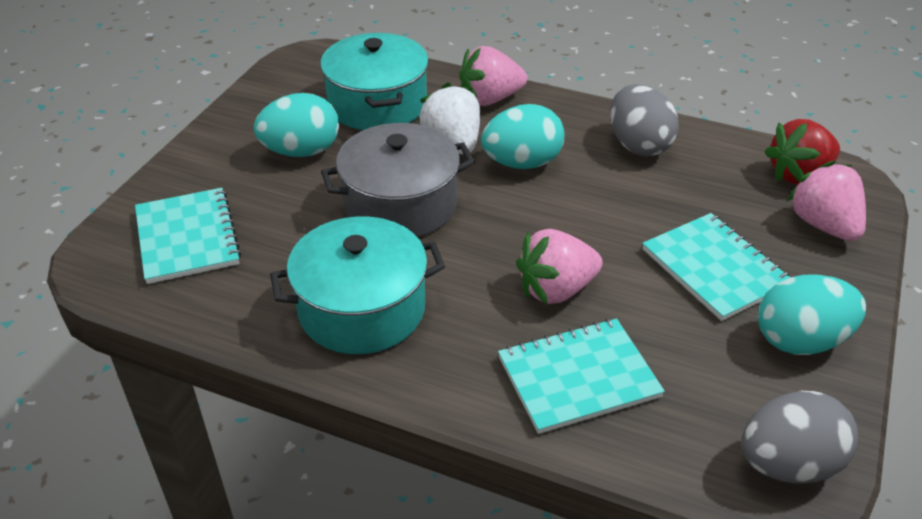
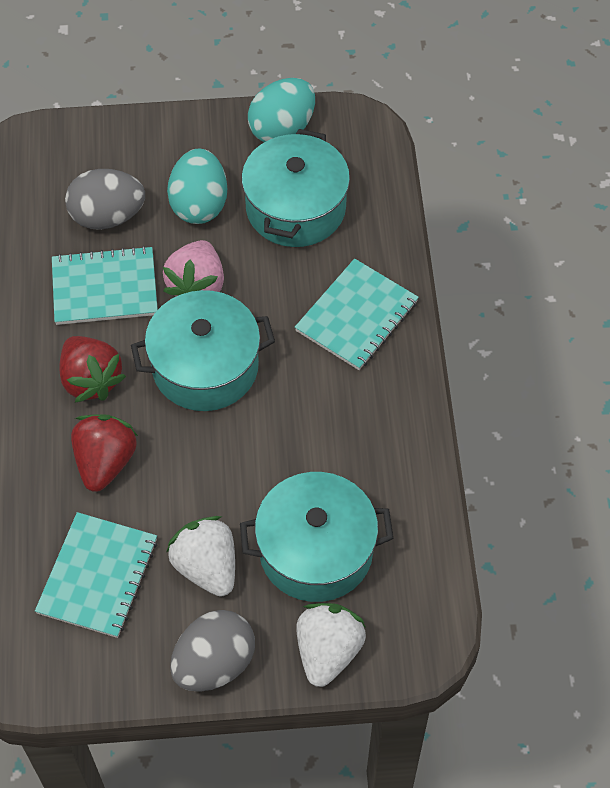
grey pot: 1 -> 0
pink strawberry: 3 -> 1
red strawberry: 1 -> 2
turquoise egg: 3 -> 2
turquoise pot: 2 -> 3
white strawberry: 1 -> 2

